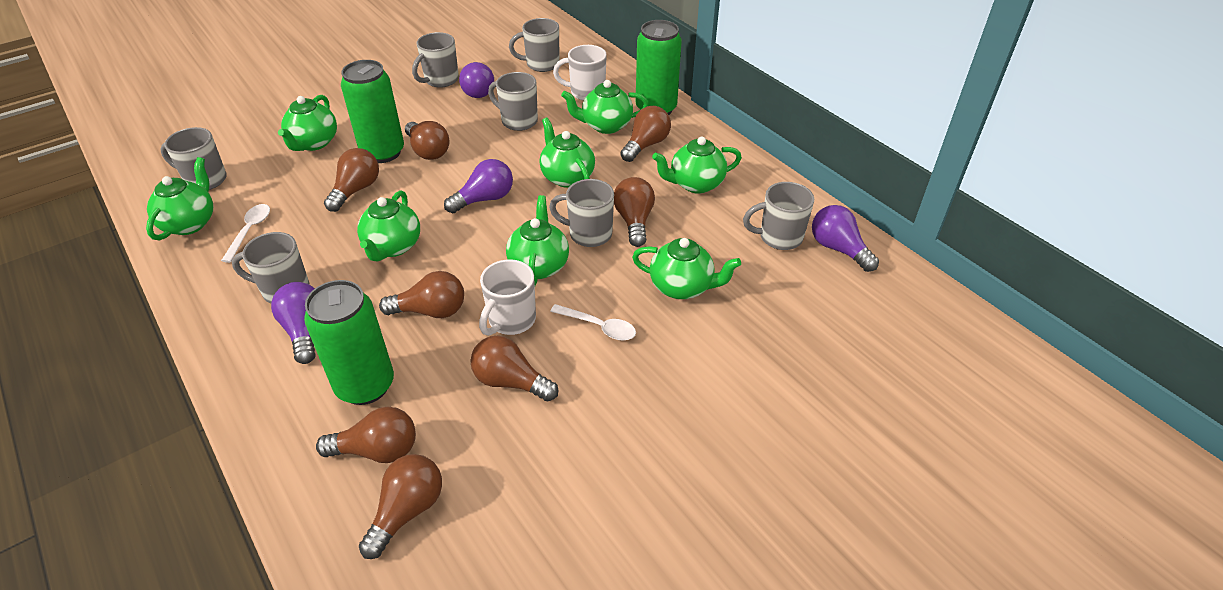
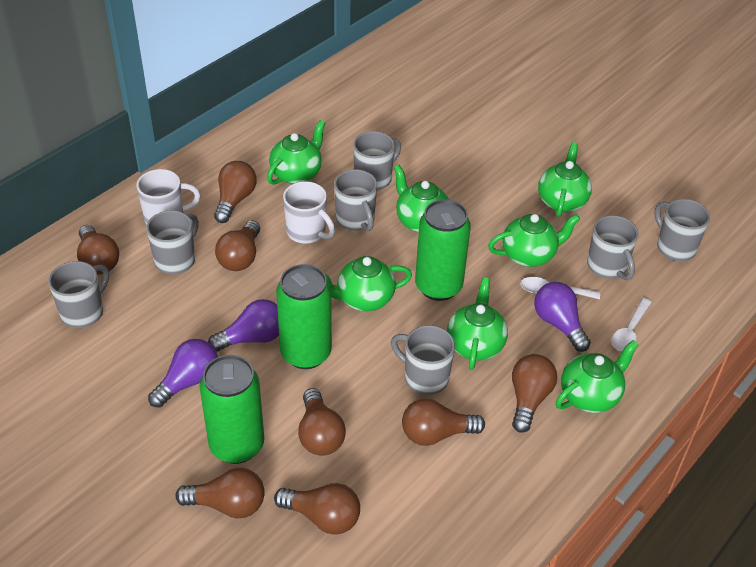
green teapot: 8 -> 7
purple light bulb: 4 -> 3

